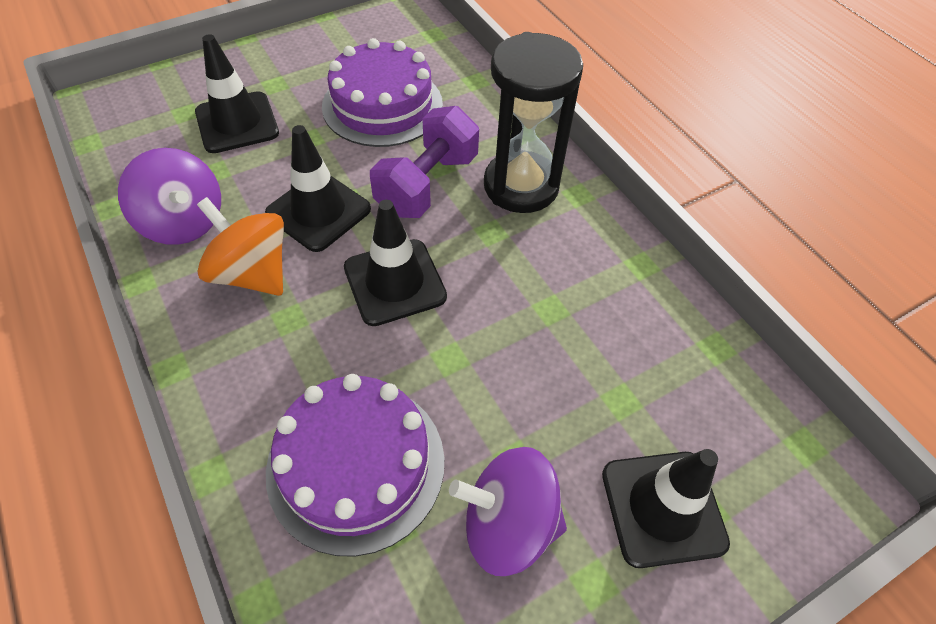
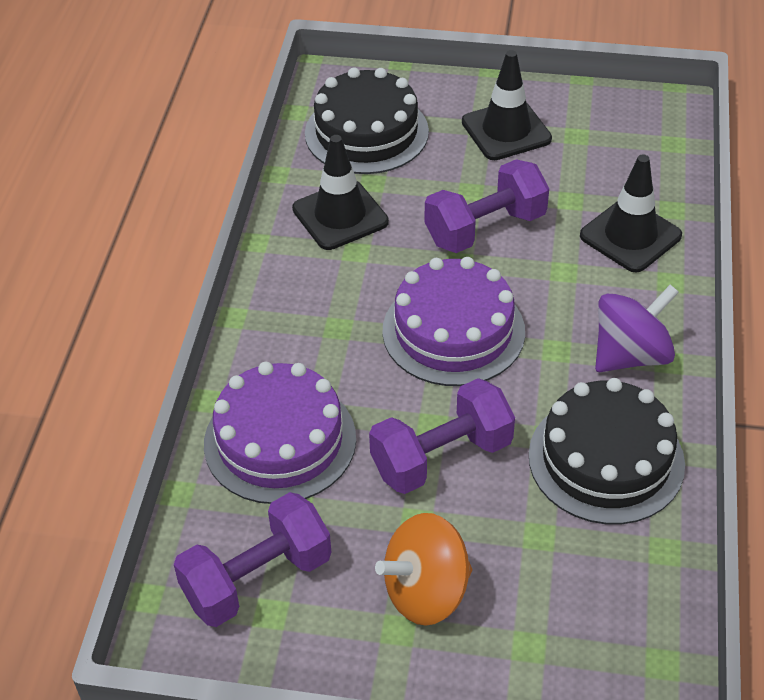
black cake: 0 -> 2
black hourglass: 1 -> 0
black traffic cone: 4 -> 3
purple dumbbell: 1 -> 3
purple spinning top: 2 -> 1

